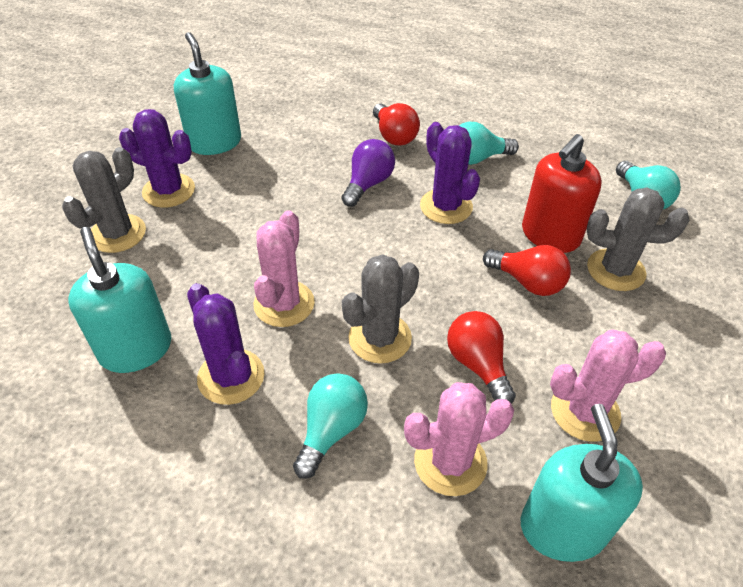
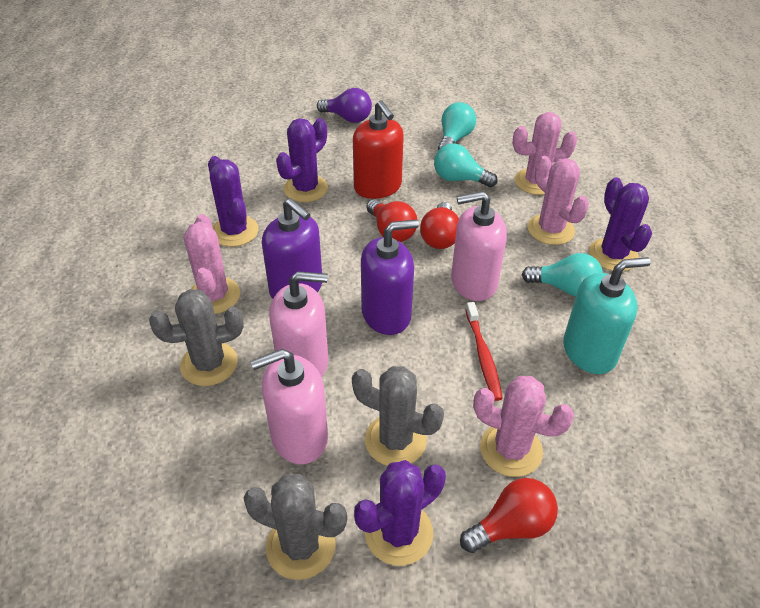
pink cactus: 3 -> 4
pink soap dispenser: 0 -> 3
purple cactus: 3 -> 4
purple soap dispenser: 0 -> 2
red toothbrush: 0 -> 1
turquoise soap dispenser: 3 -> 1

